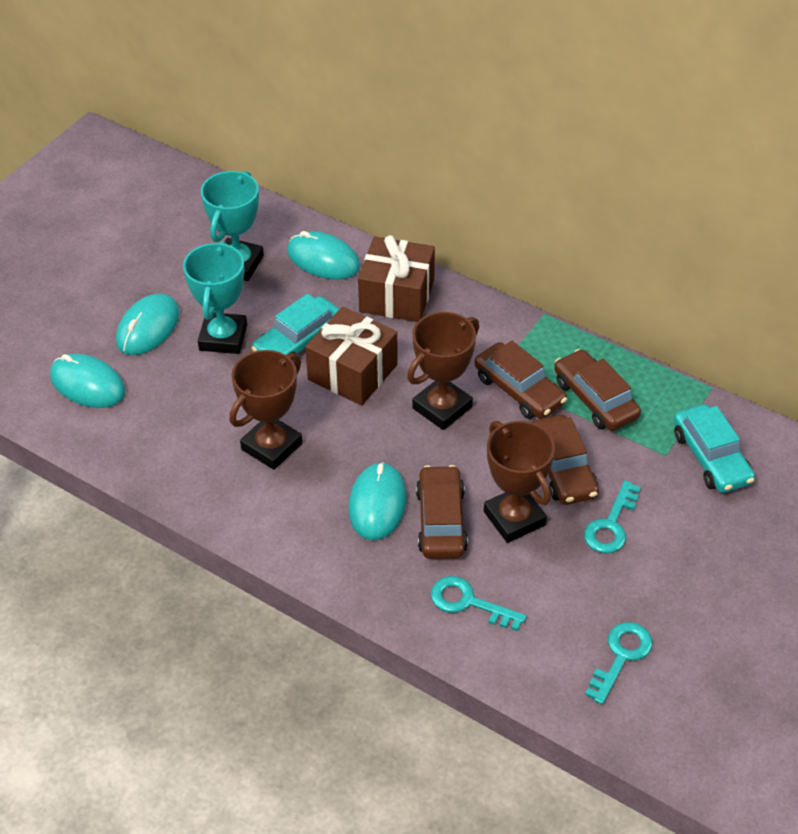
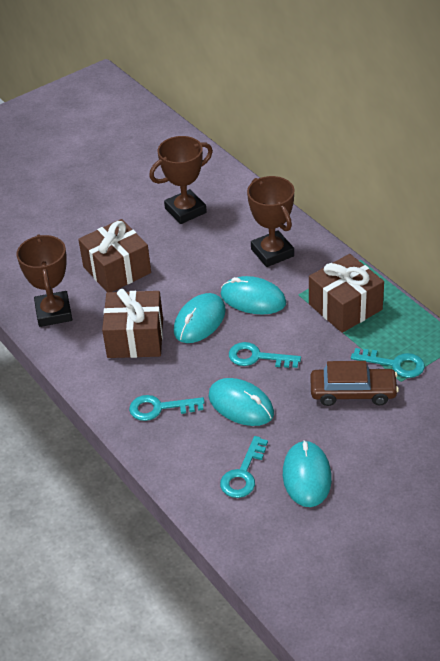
brown car: 4 -> 1
brown gift: 2 -> 3
turquoise car: 2 -> 0
turquoise key: 3 -> 4
turquoise trophy: 2 -> 0

